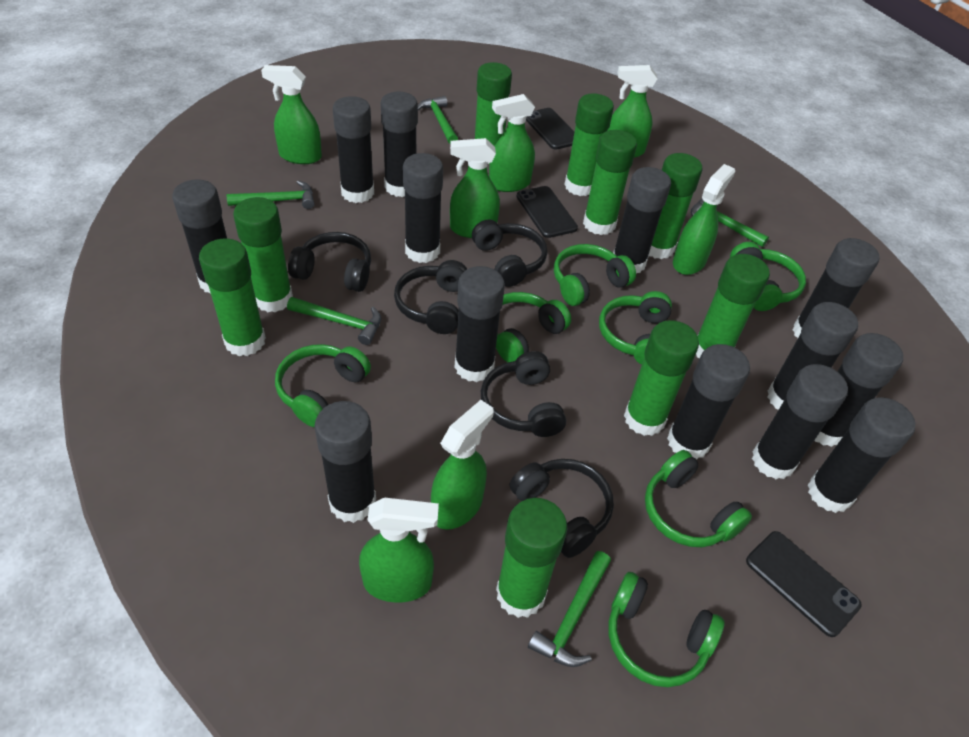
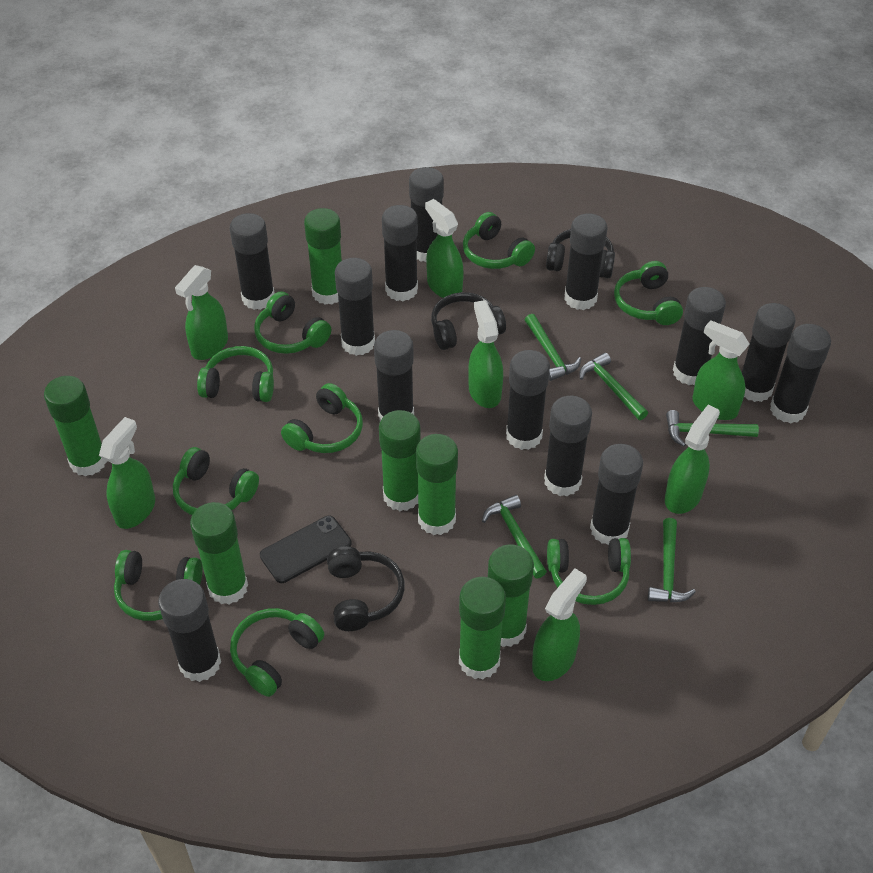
black headphones: 5 -> 3
black phone: 3 -> 1
green glue stick: 9 -> 7
green headphones: 7 -> 9

